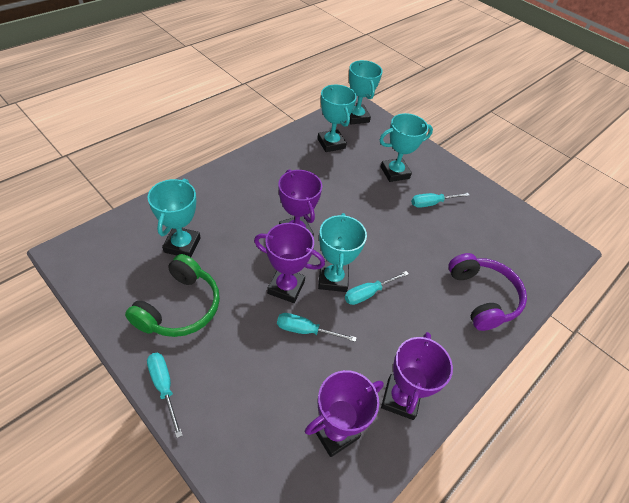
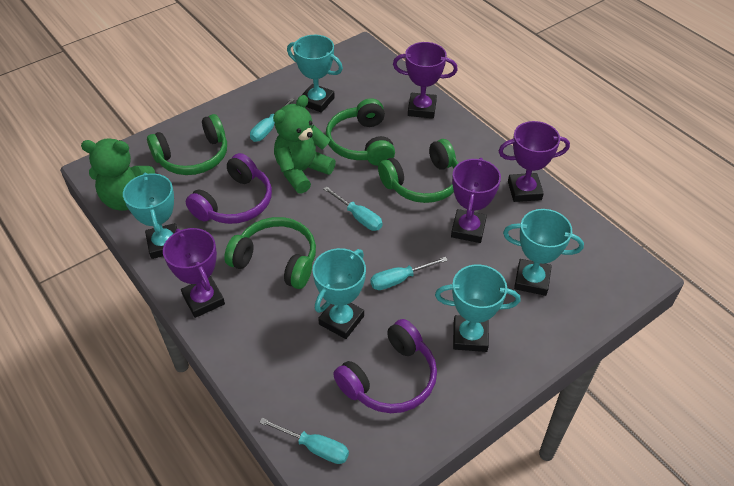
green headphones: 1 -> 4
green teddy bear: 0 -> 2
purple headphones: 1 -> 2

